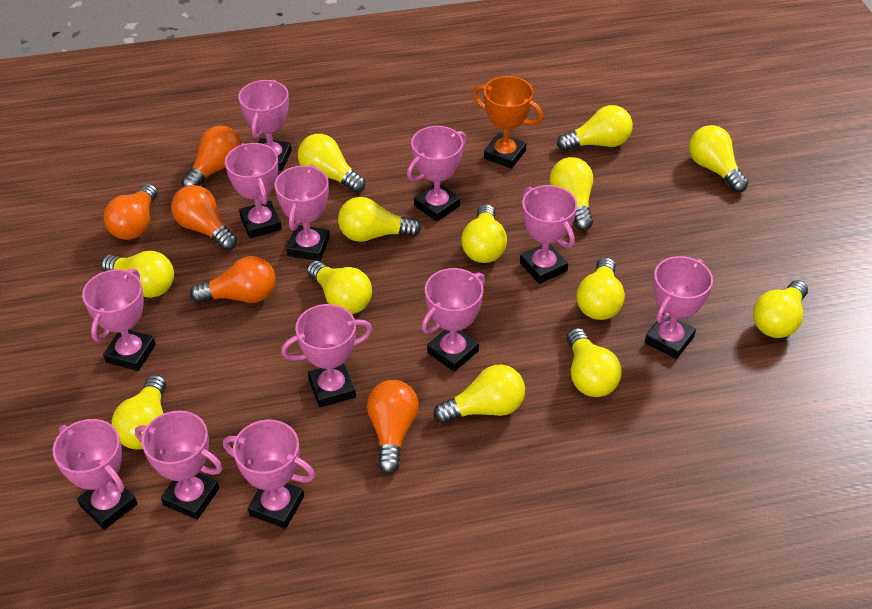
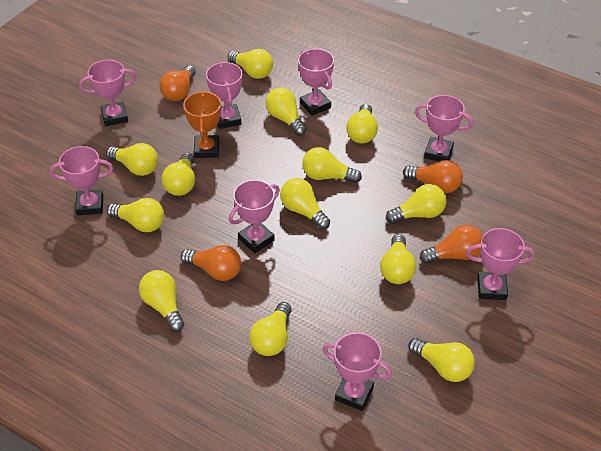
orange light bulb: 5 -> 4
pink trophy: 12 -> 8

